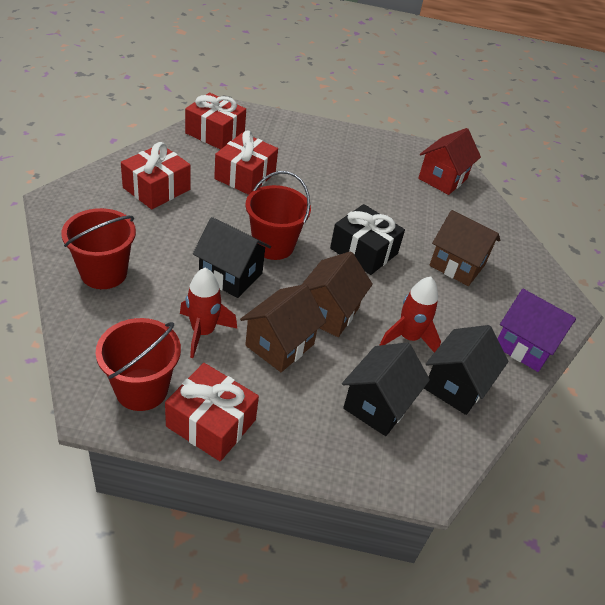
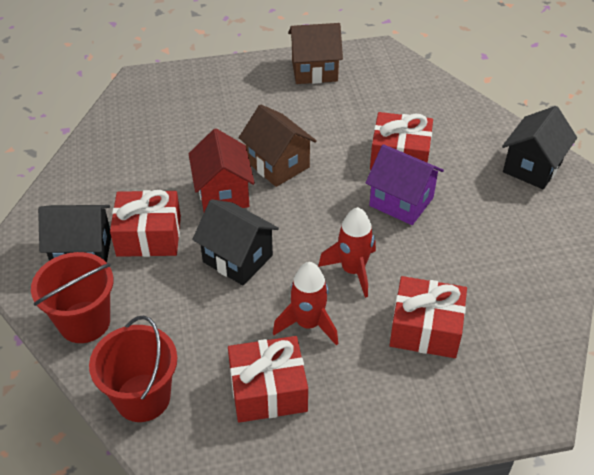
black gift: 1 -> 0
brown house: 3 -> 2
red bucket: 3 -> 2

